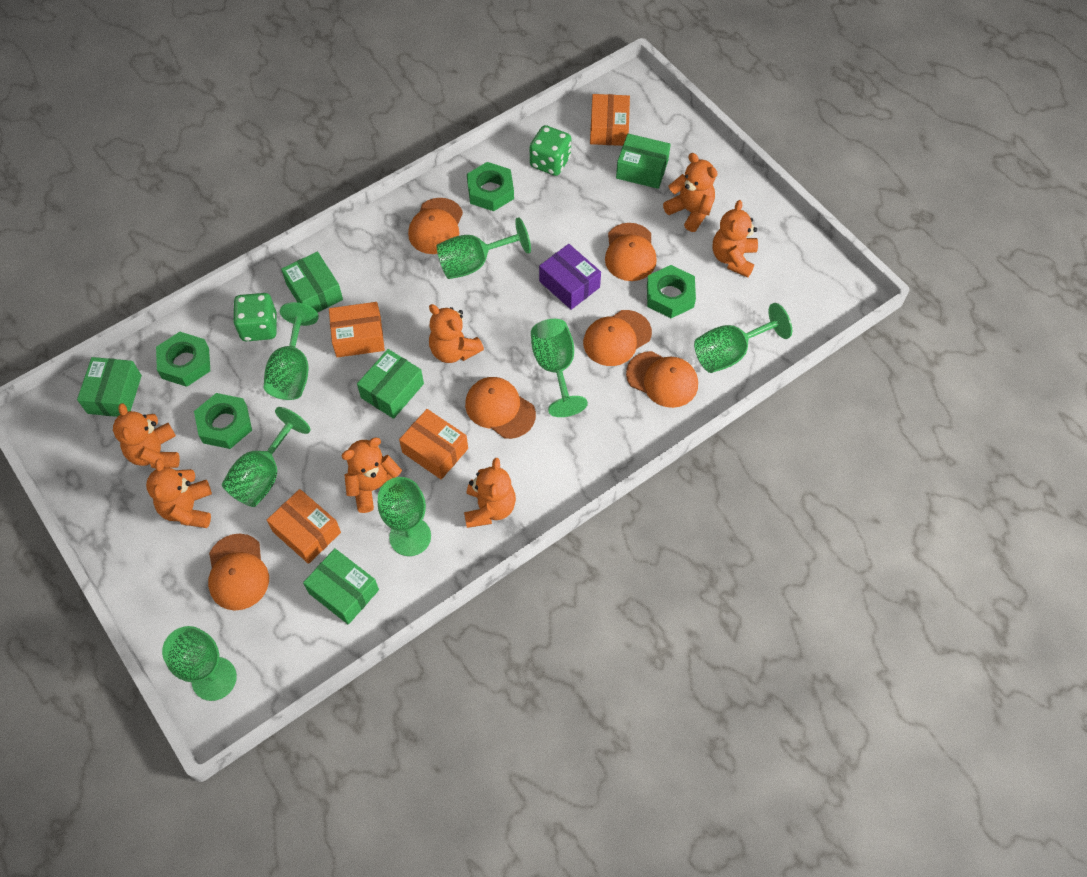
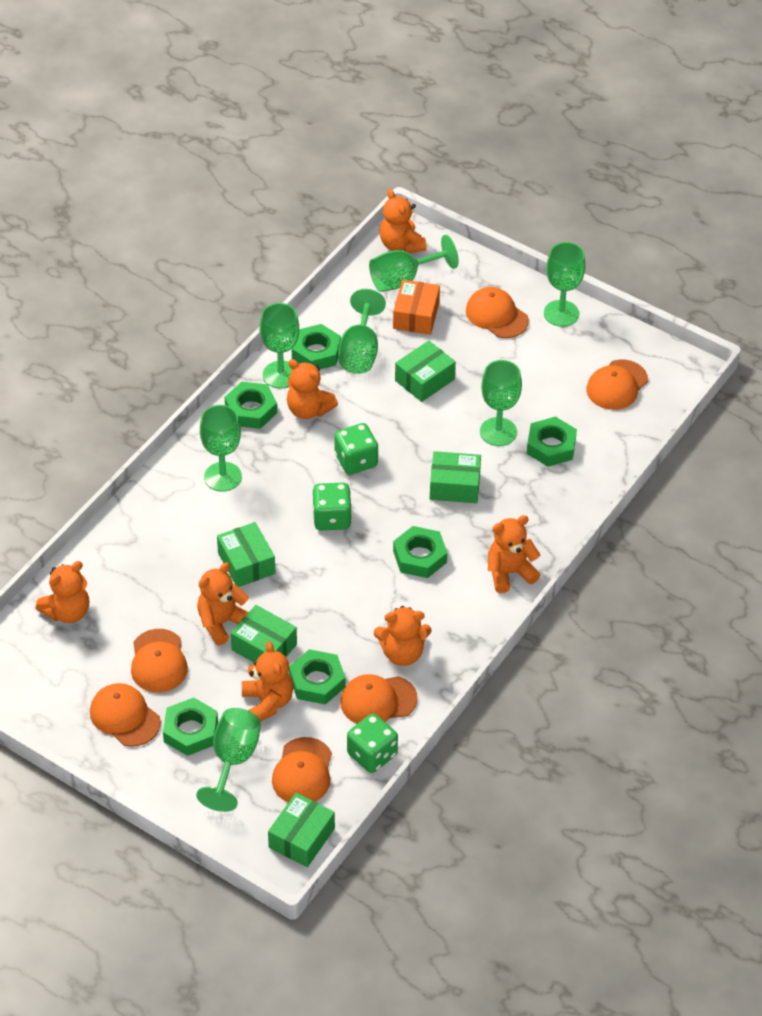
green dice: 2 -> 3
green nut: 4 -> 6
orange box: 4 -> 1
purple box: 1 -> 0

